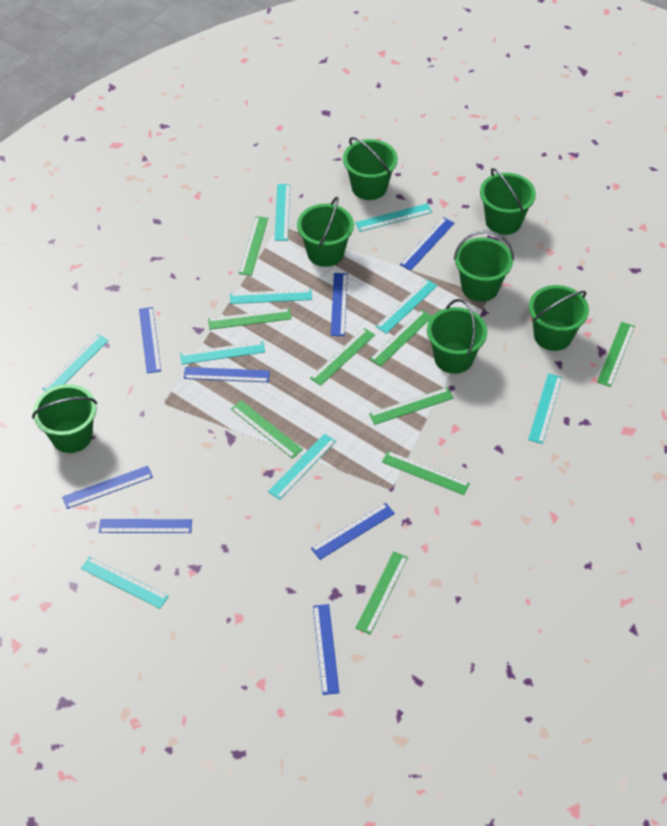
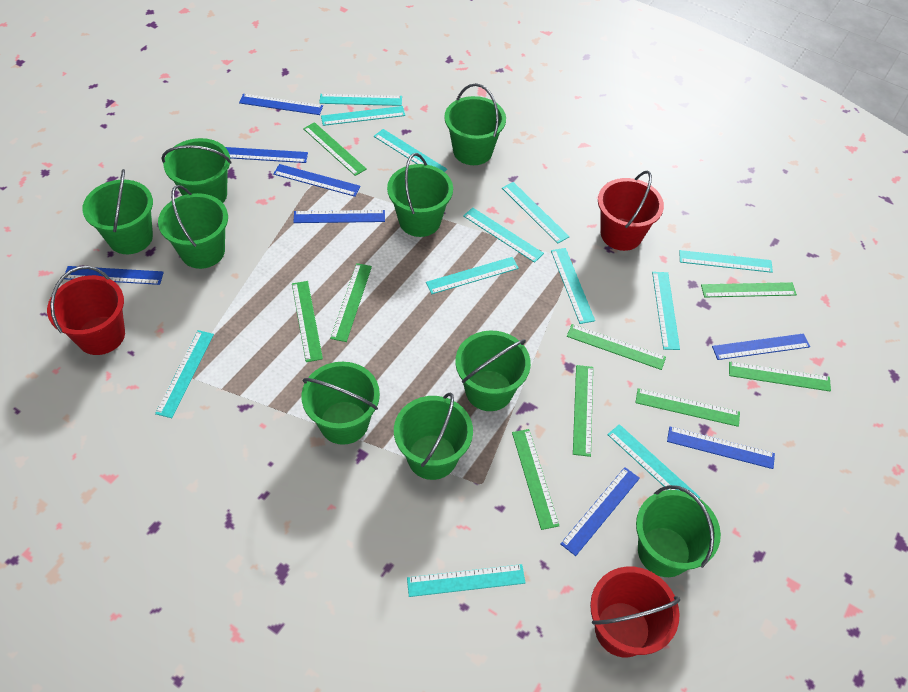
green bucket: 7 -> 9
red bucket: 0 -> 3
turquoise ruler: 9 -> 12

